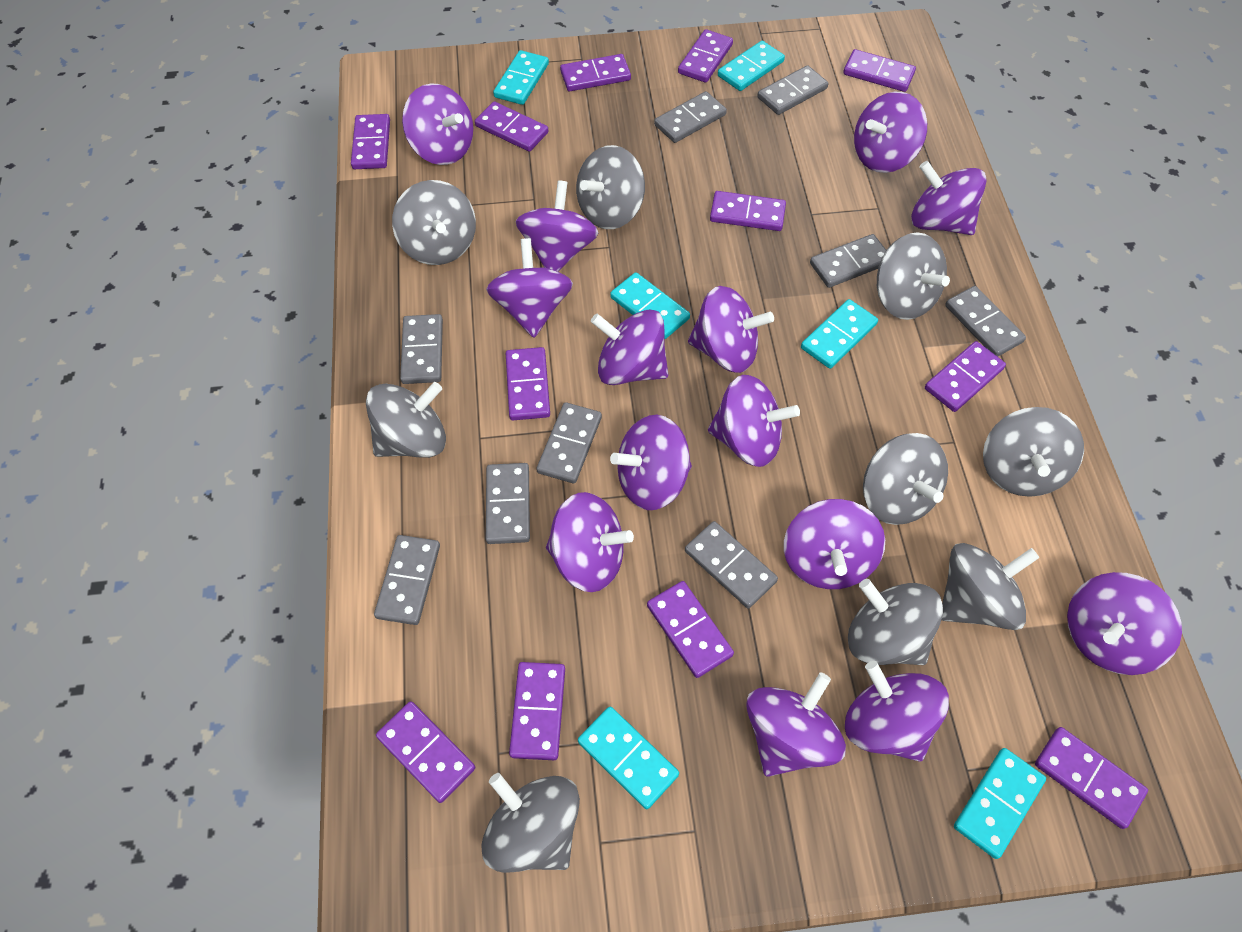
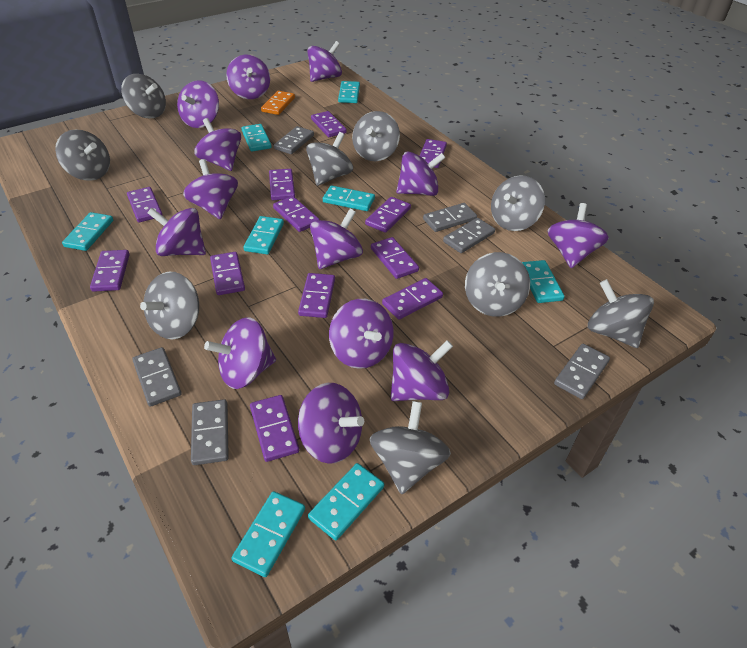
grey domino: 9 -> 6
orange domino: 0 -> 1
purple spinning top: 14 -> 13
turquoise domino: 6 -> 8

